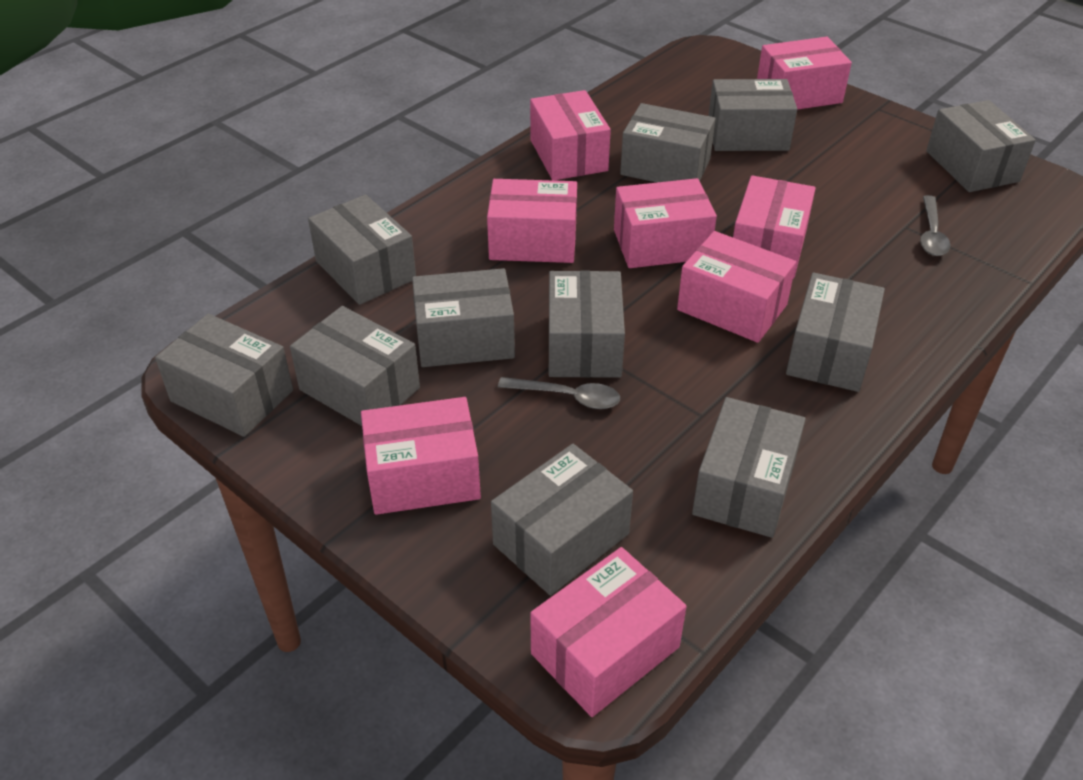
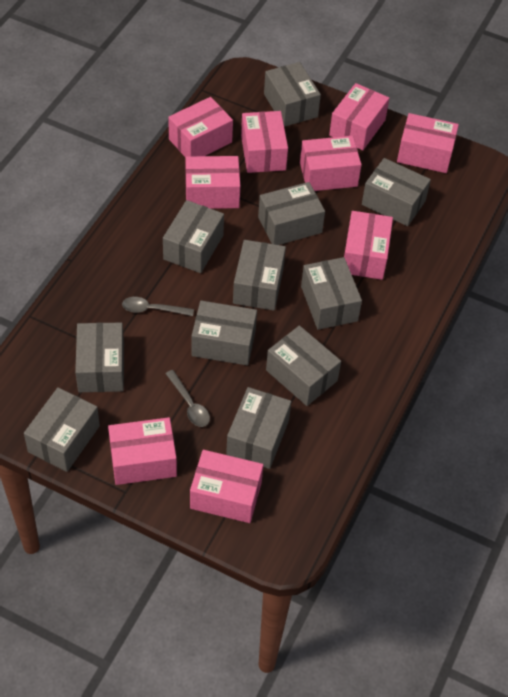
pink box: 8 -> 9

